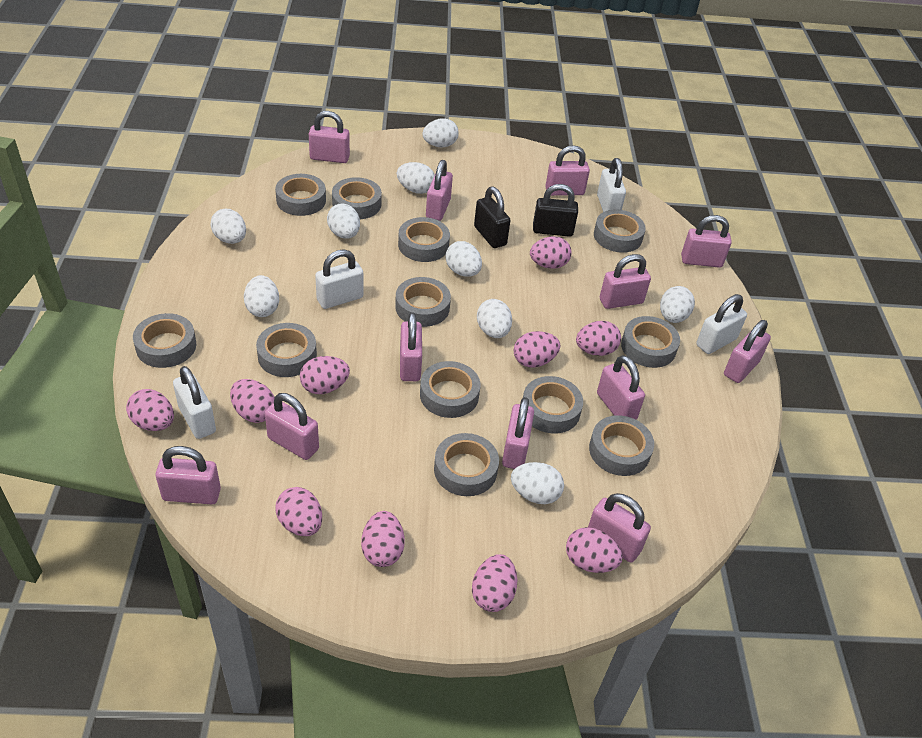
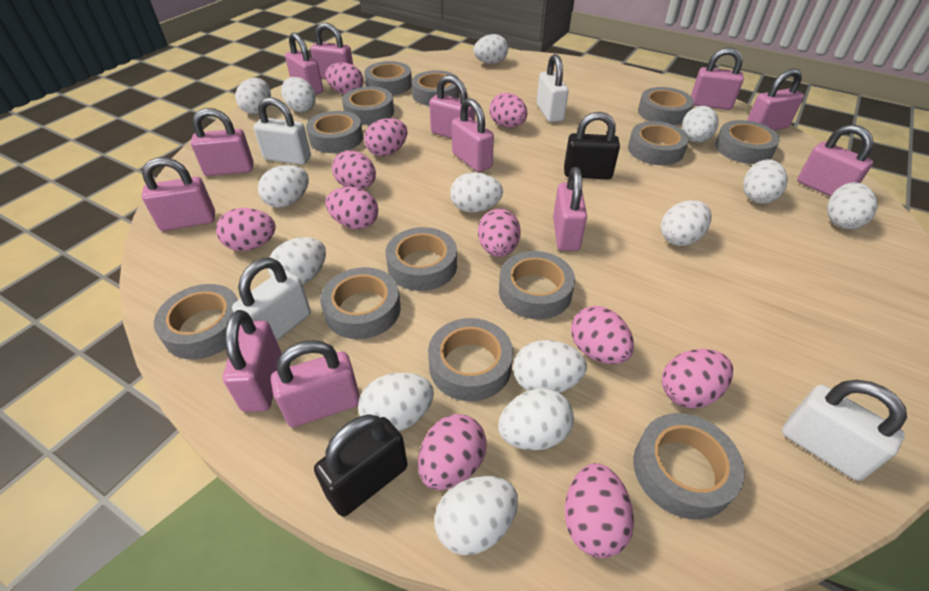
grey tape: 12 -> 13
pink egg: 10 -> 11
white egg: 9 -> 14

